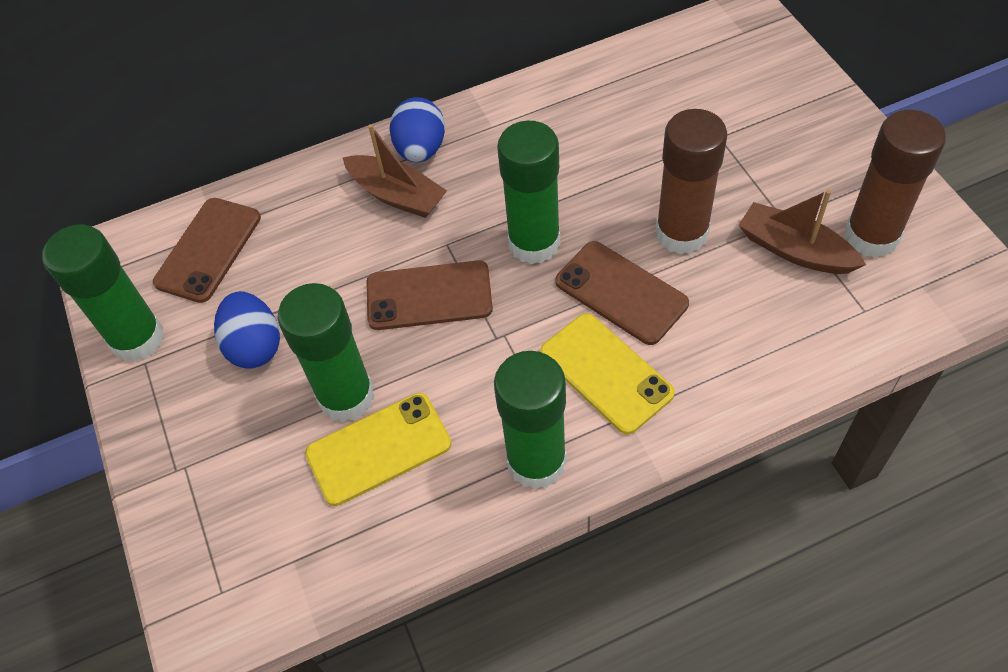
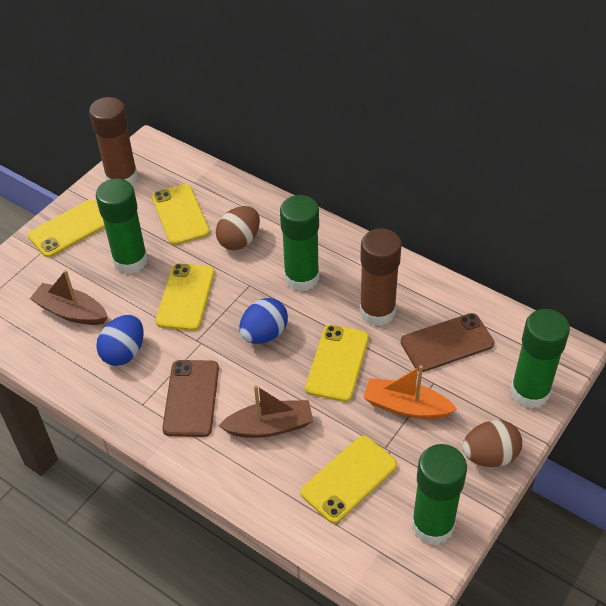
brown egg: 0 -> 2
brown phone: 3 -> 2
orange boat: 0 -> 1
yellow phone: 2 -> 5

